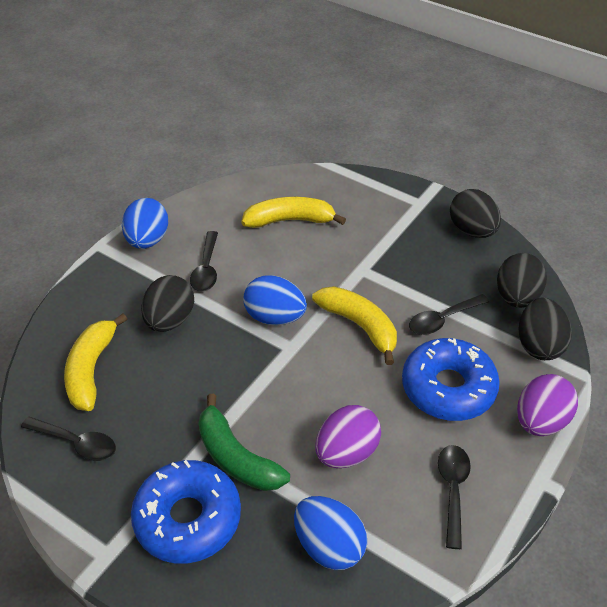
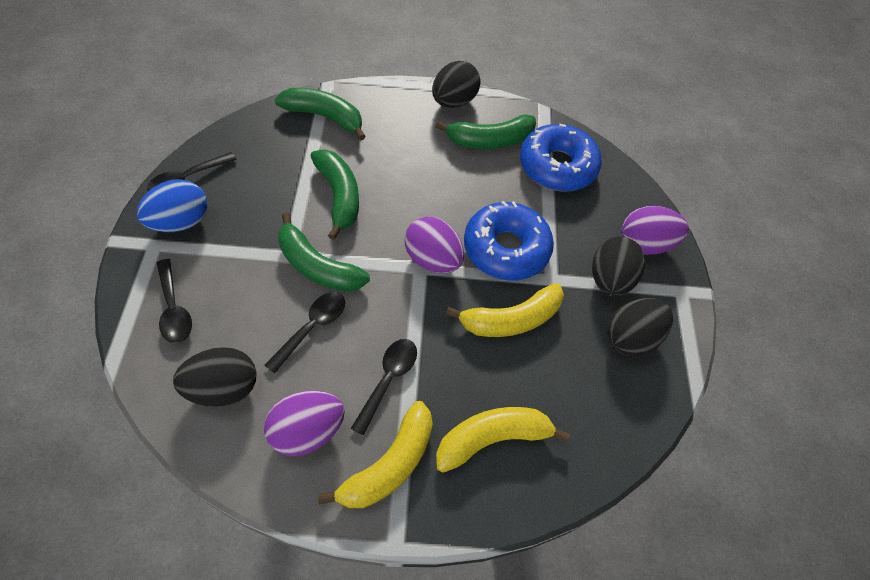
blue egg: 3 -> 1
green banana: 1 -> 4
purple egg: 2 -> 3

